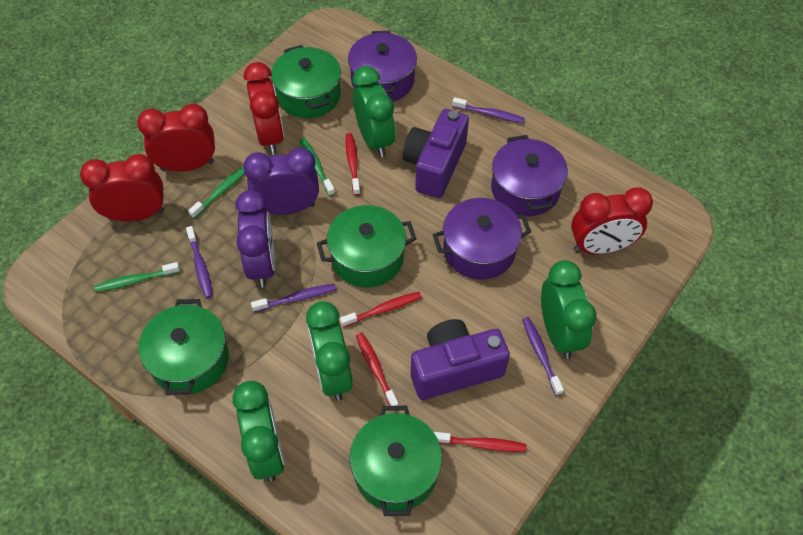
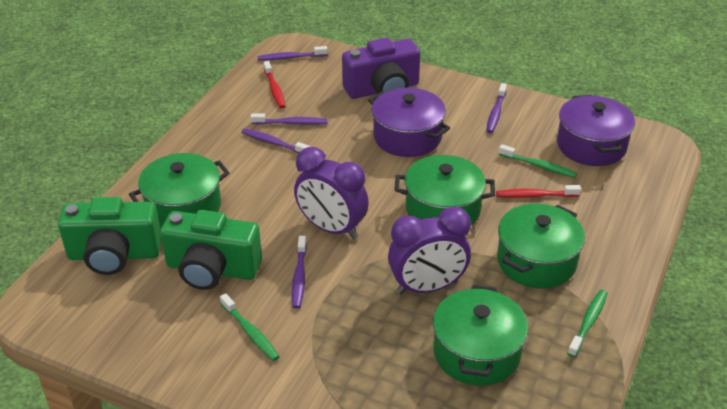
green camera: 0 -> 2
green clock: 4 -> 0
purple camera: 2 -> 1
purple pot: 3 -> 2
purple toothbrush: 4 -> 5
red clock: 4 -> 0
red toothbrush: 4 -> 2

